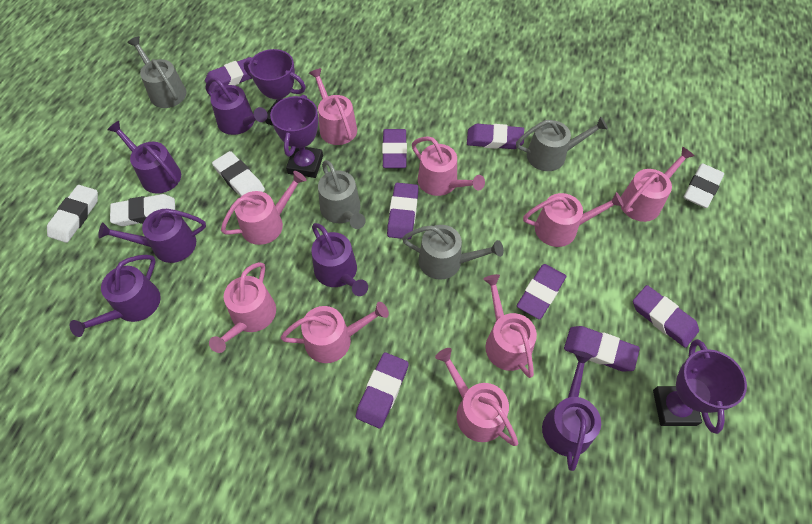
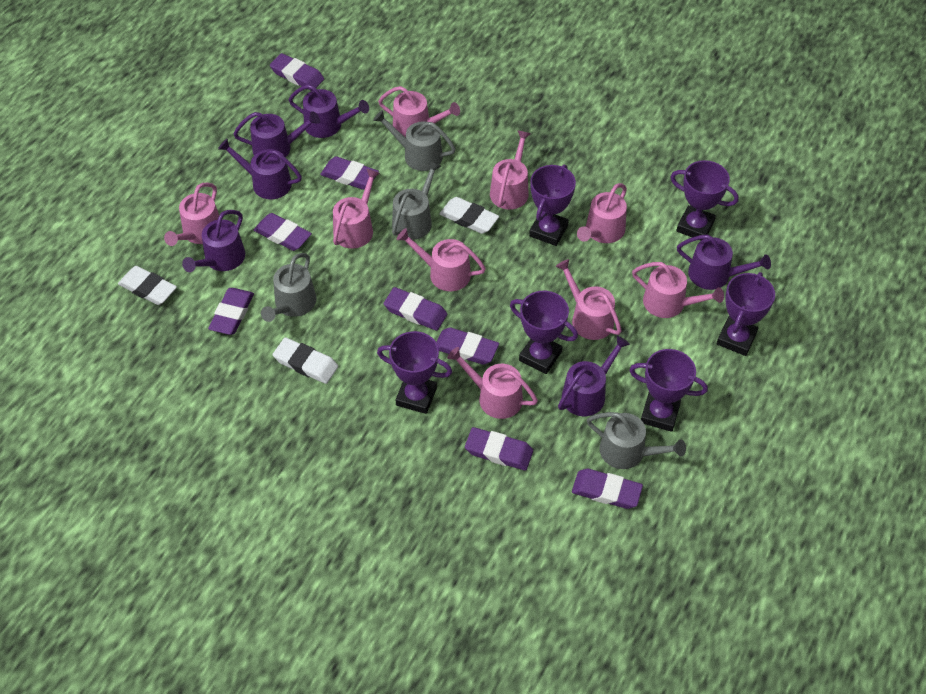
purple trophy: 3 -> 6
white eraser: 4 -> 3

